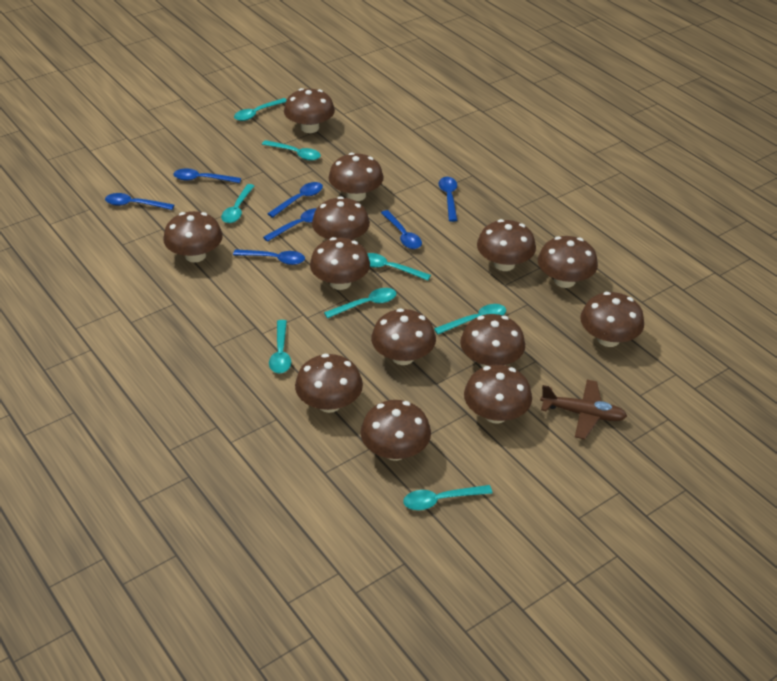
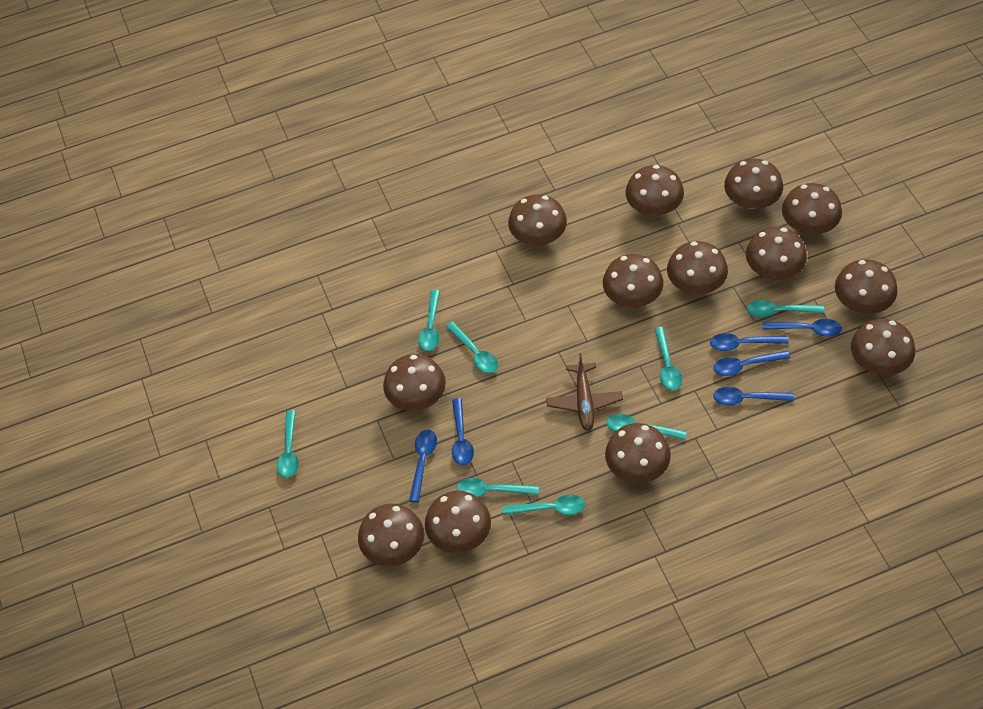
blue spoon: 7 -> 6

